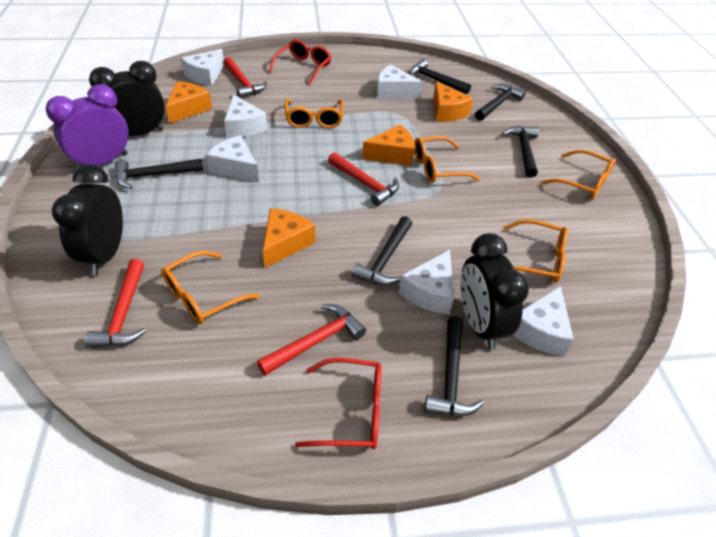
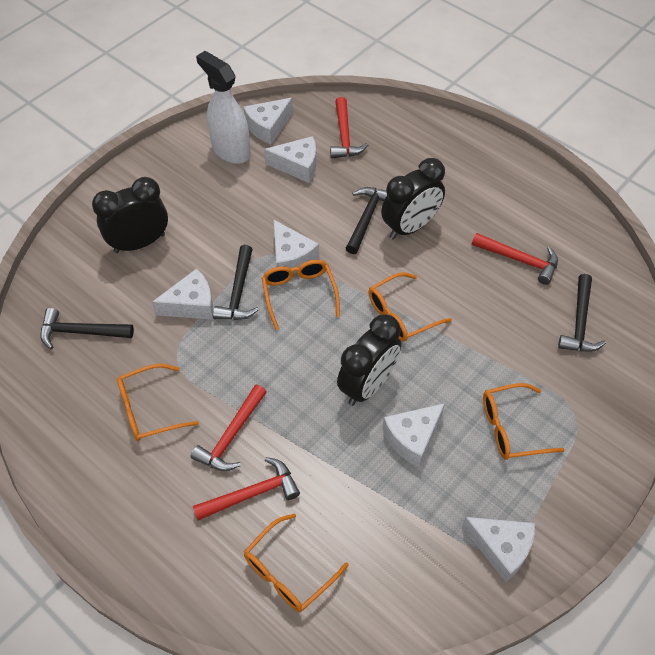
black hammer: 6 -> 4
orange cheese: 4 -> 0
purple clock: 1 -> 0
red glasses: 2 -> 0
white spray bottle: 0 -> 1

